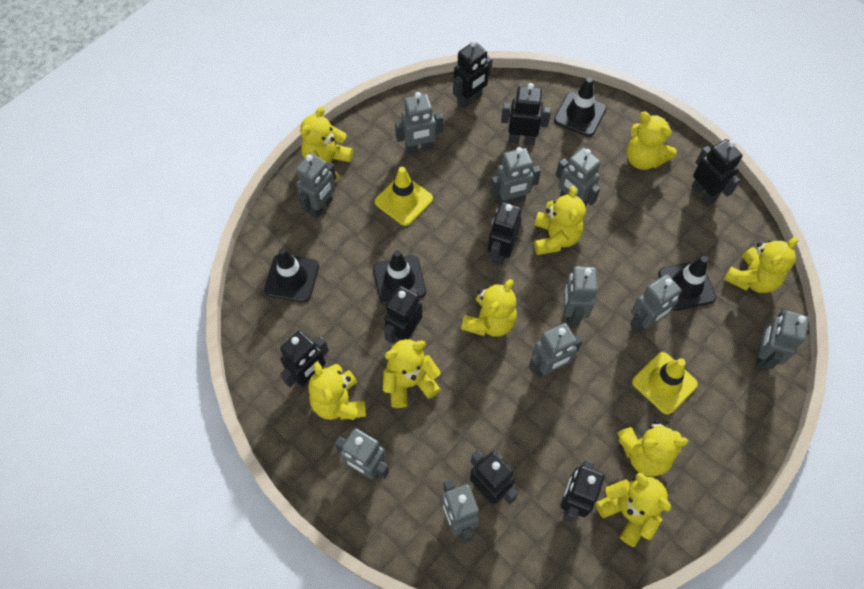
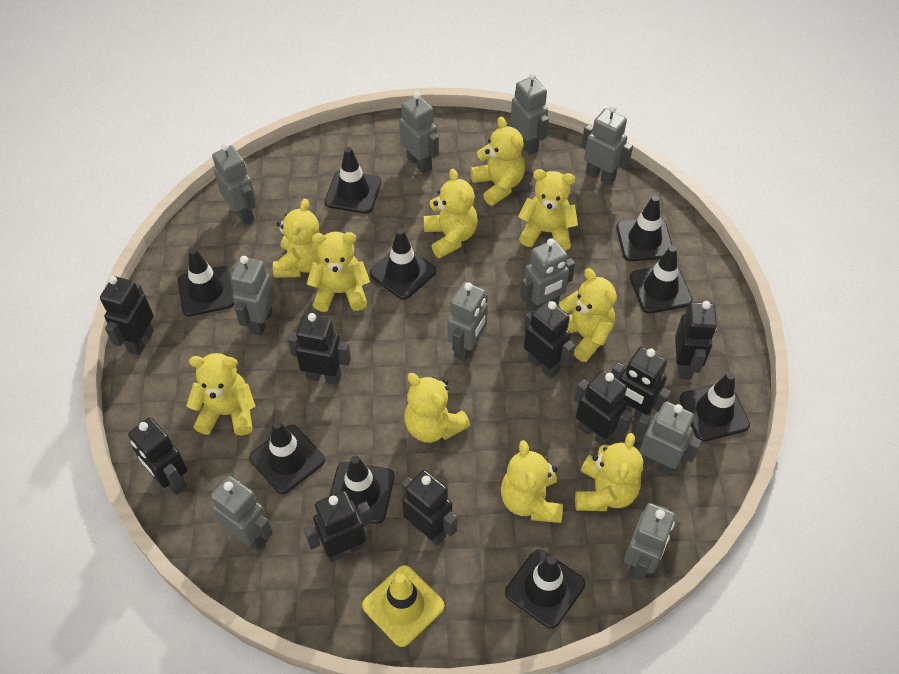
black robot: 8 -> 9
black traffic cone: 4 -> 9
yellow teddy bear: 9 -> 10
yellow traffic cone: 2 -> 1

